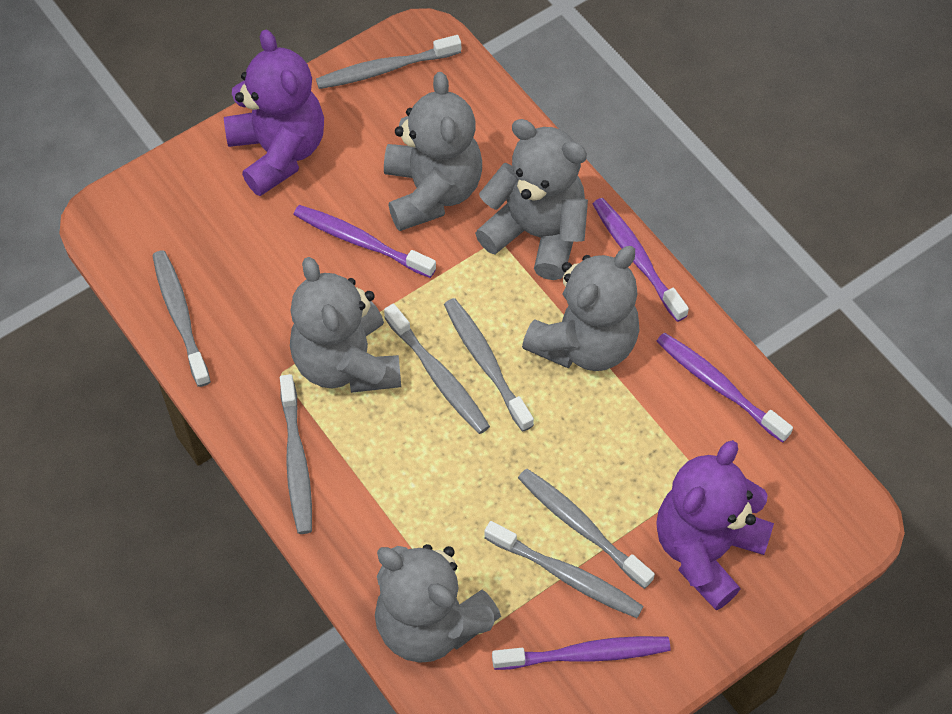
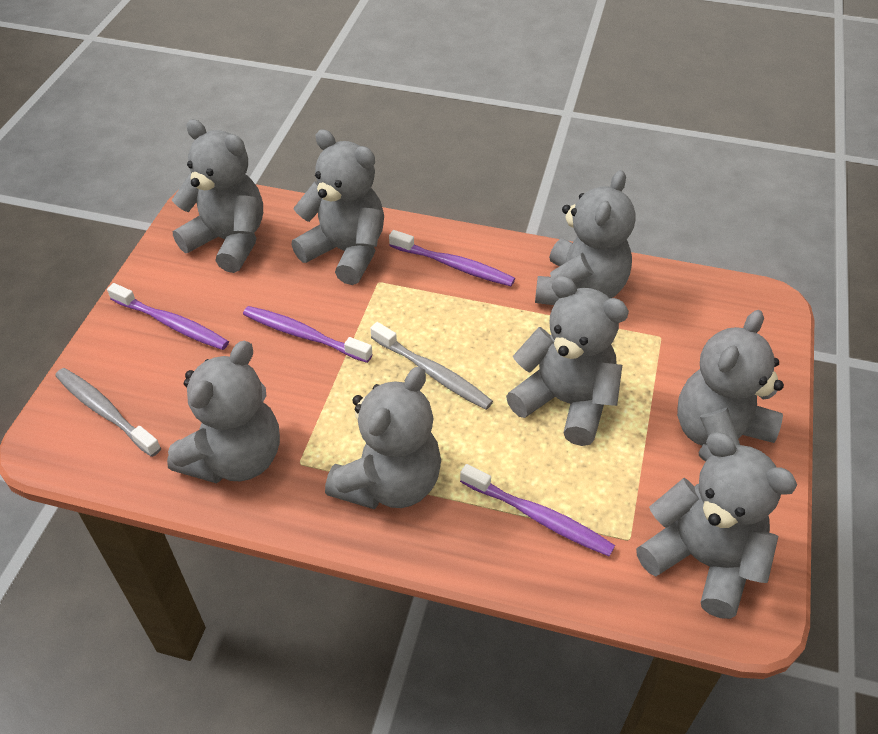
grey teddy bear: 5 -> 8
grey toothbrush: 7 -> 2
purple teddy bear: 2 -> 0

